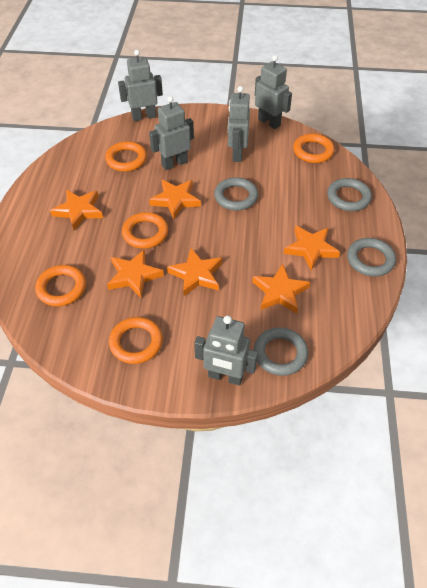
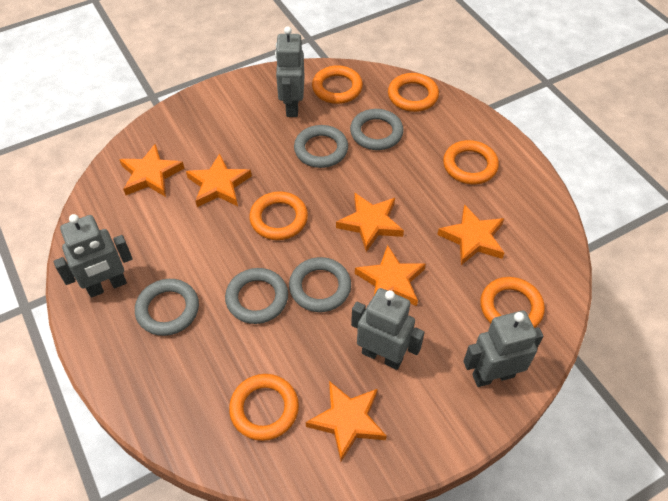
grey ring: 4 -> 5
grey robot: 5 -> 4
orange ring: 5 -> 6

